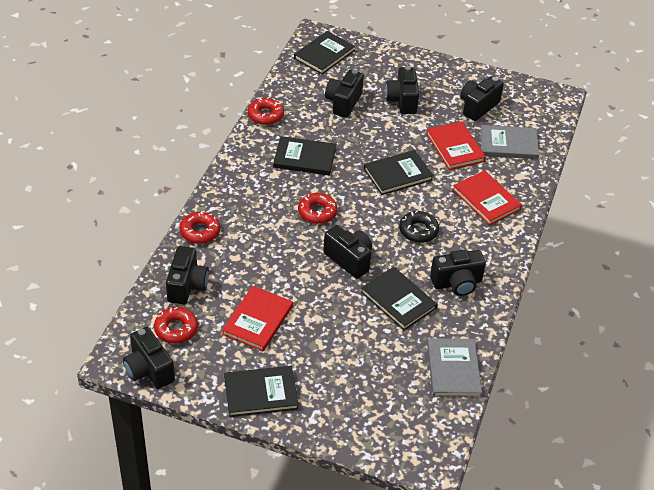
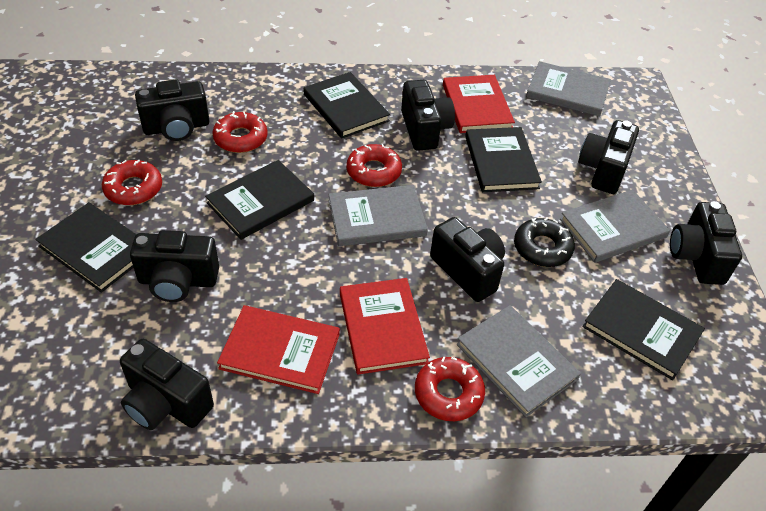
grey book: 2 -> 4

